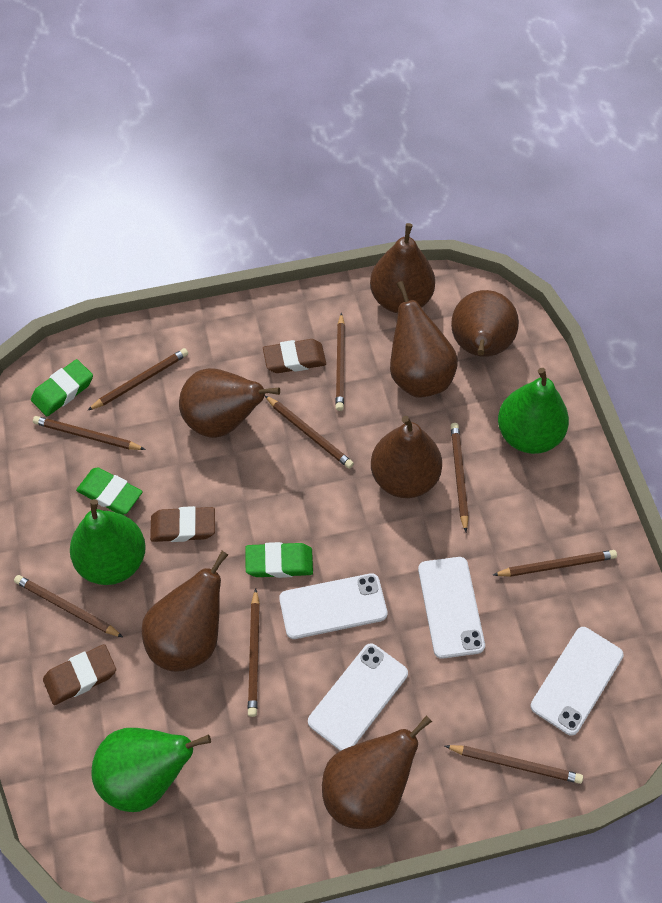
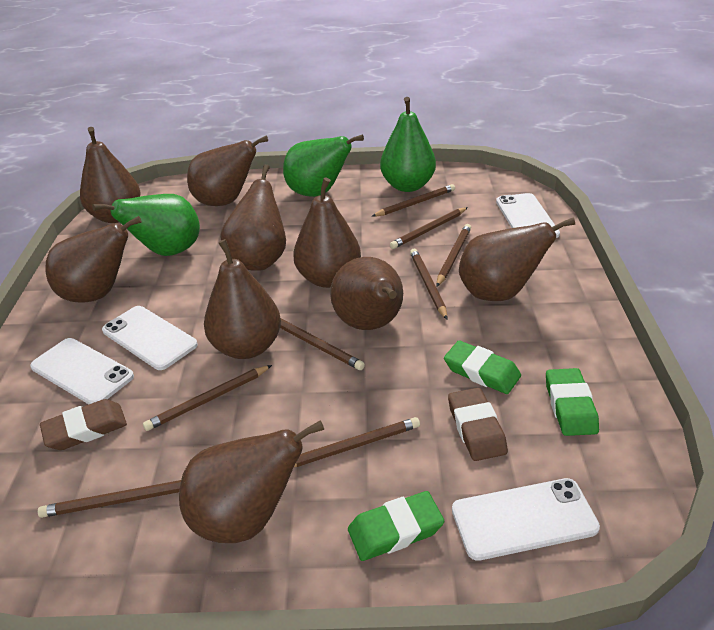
brown eraser: 3 -> 2
brown pear: 7 -> 9
brown pencil: 9 -> 8

